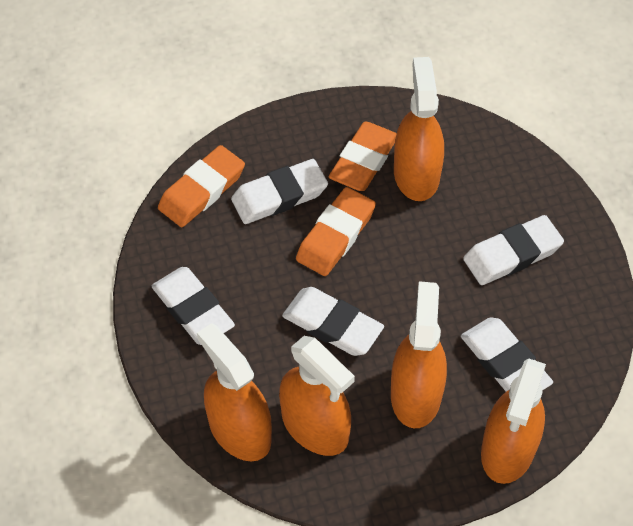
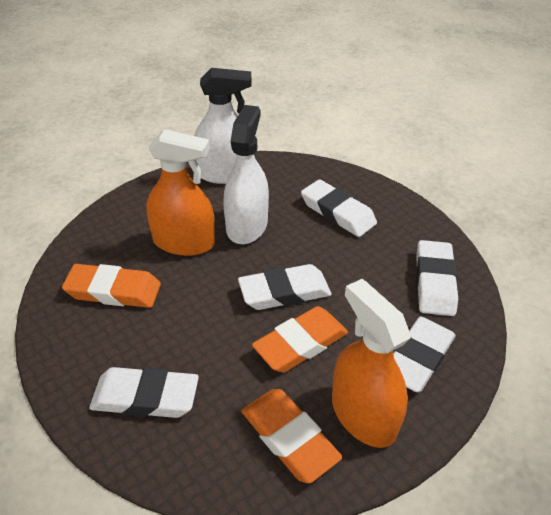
orange spray bottle: 5 -> 2
white spray bottle: 0 -> 2

